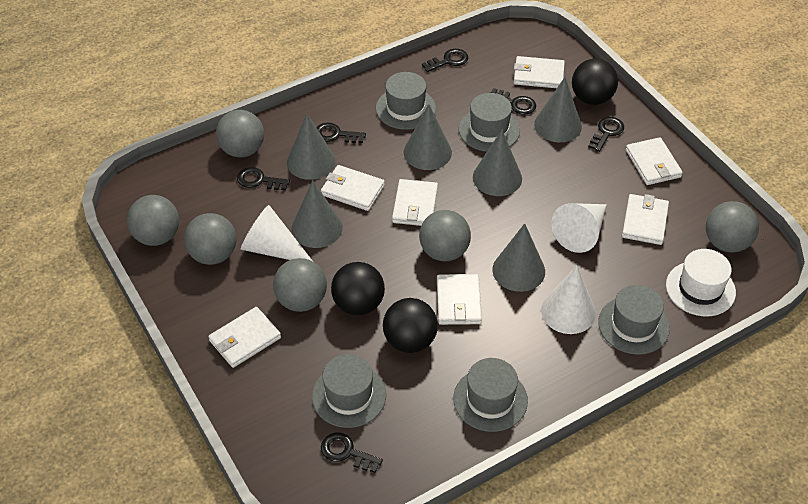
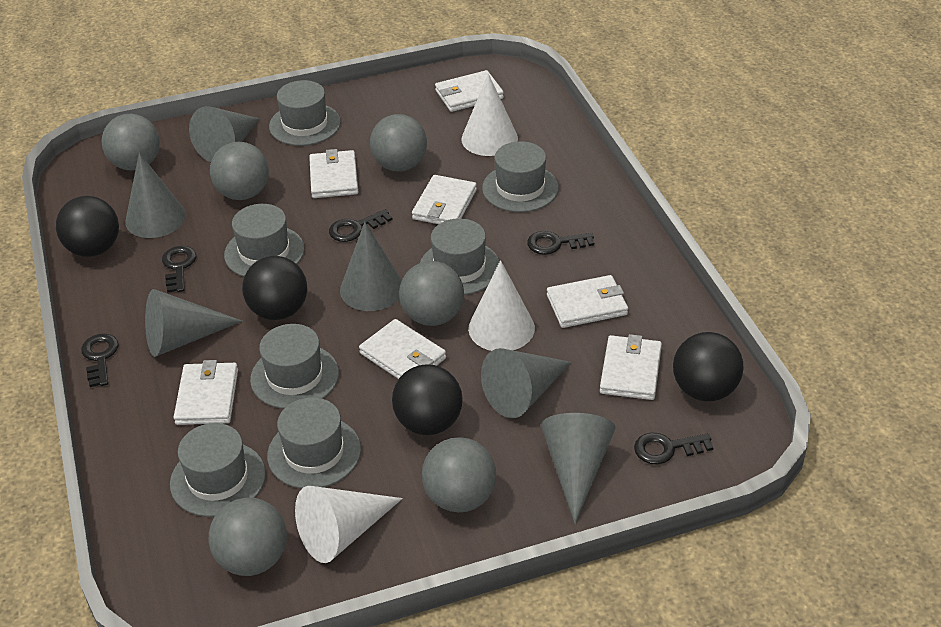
black ball: 3 -> 4
black key: 6 -> 5
grey hat: 5 -> 7
white hat: 1 -> 0

